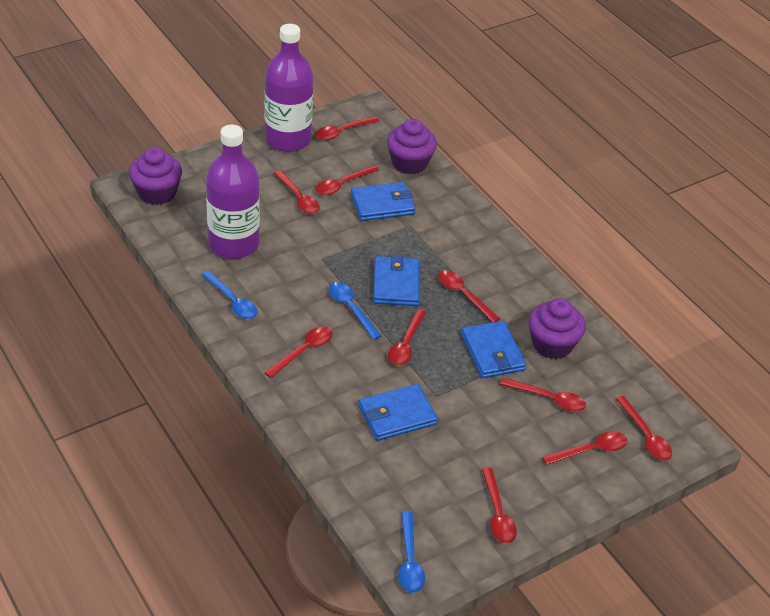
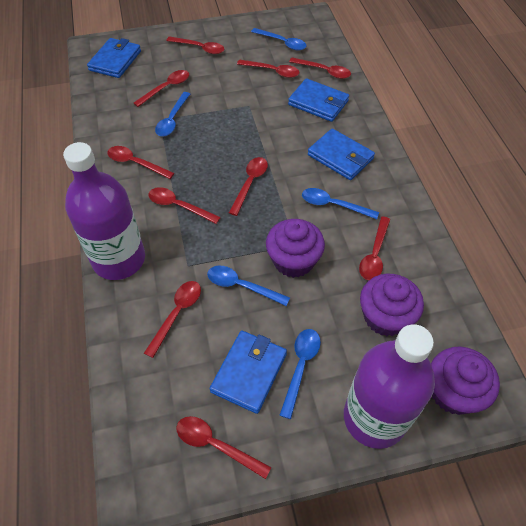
blue spoon: 3 -> 5

